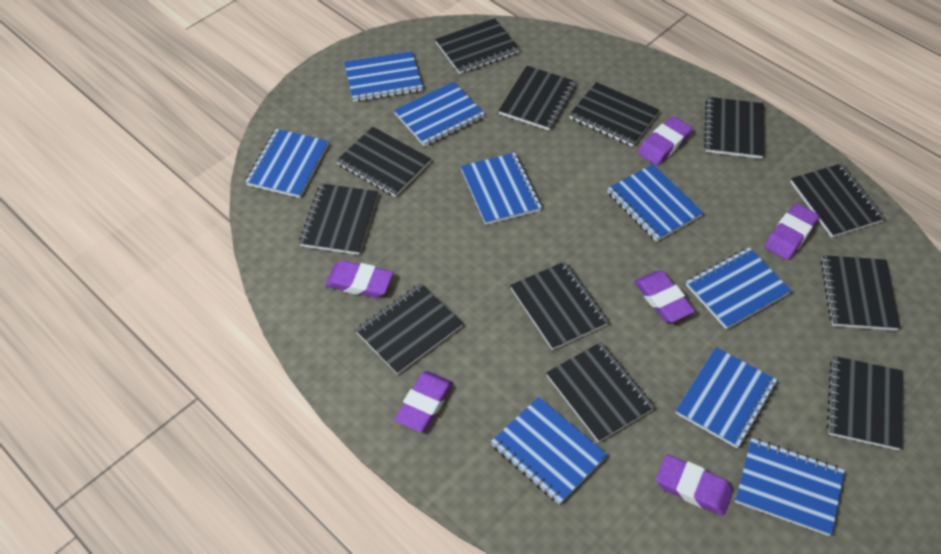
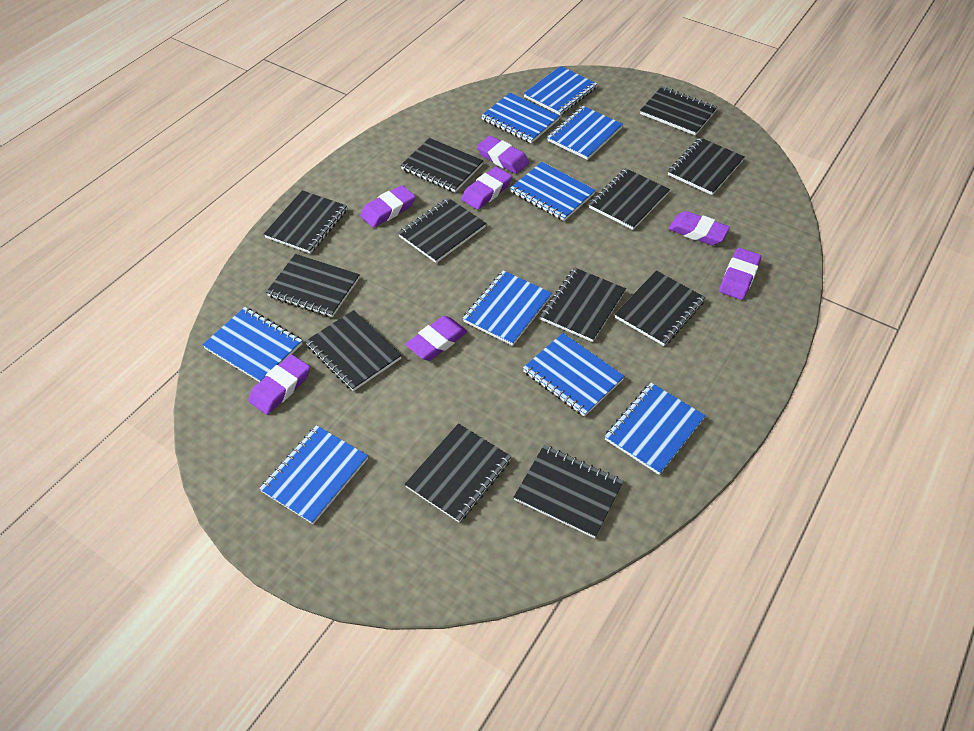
purple eraser: 6 -> 7

